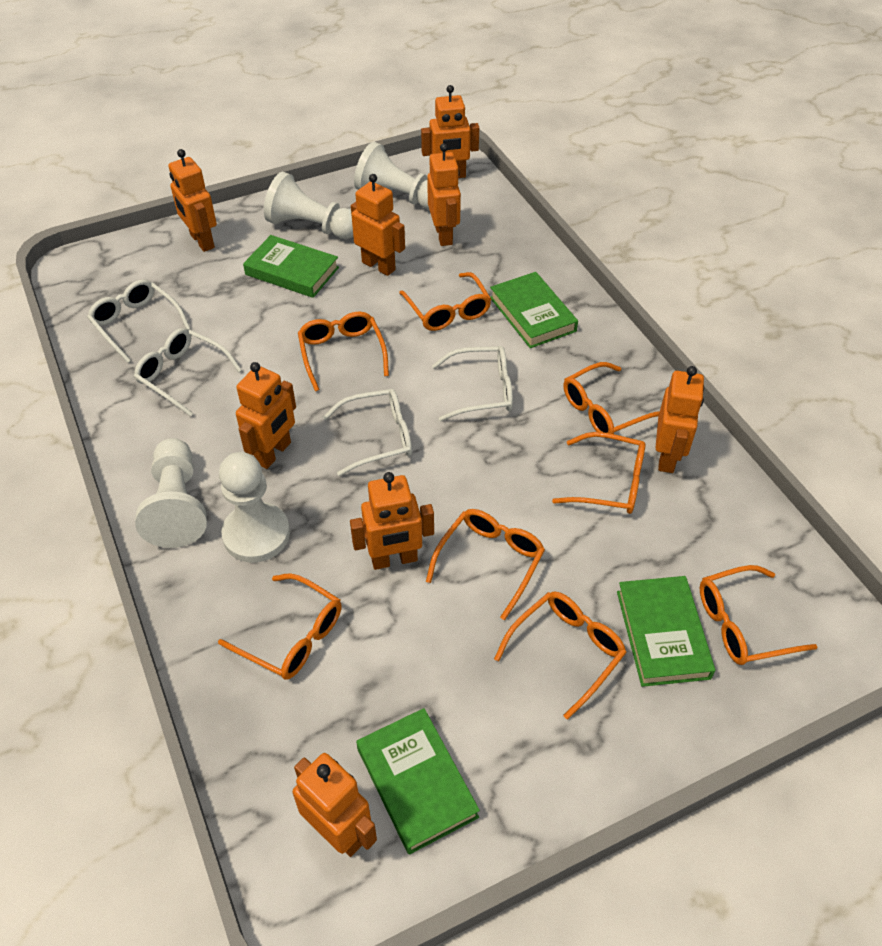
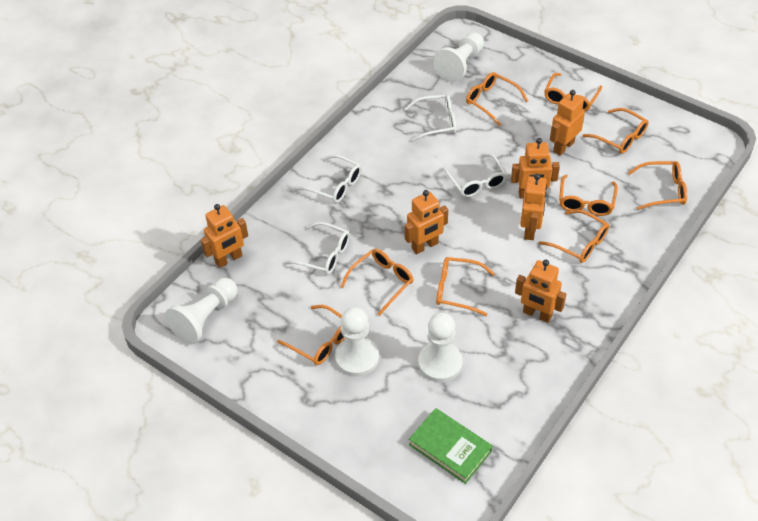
green book: 4 -> 1
orange glasses: 8 -> 9
orange robot: 8 -> 6

